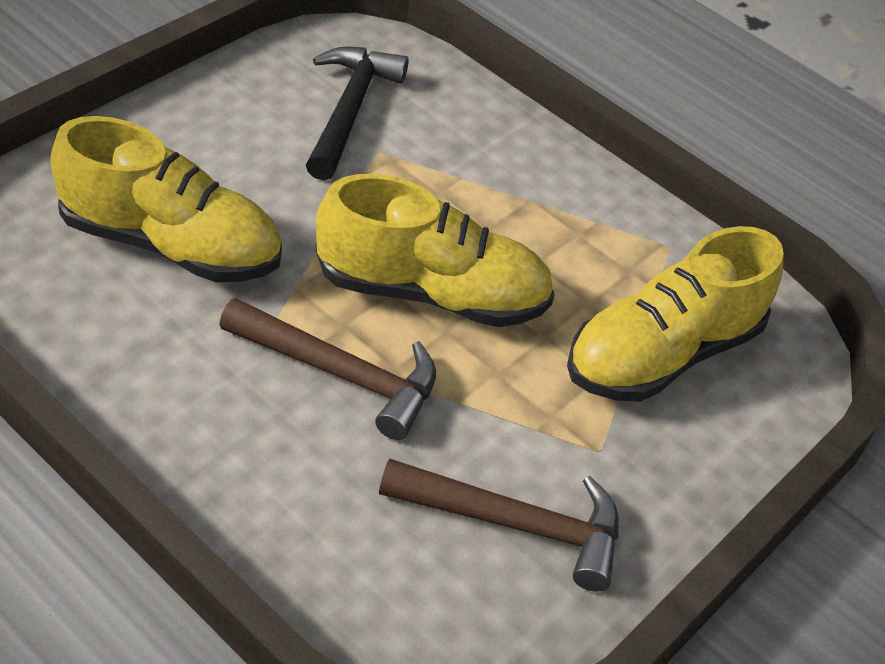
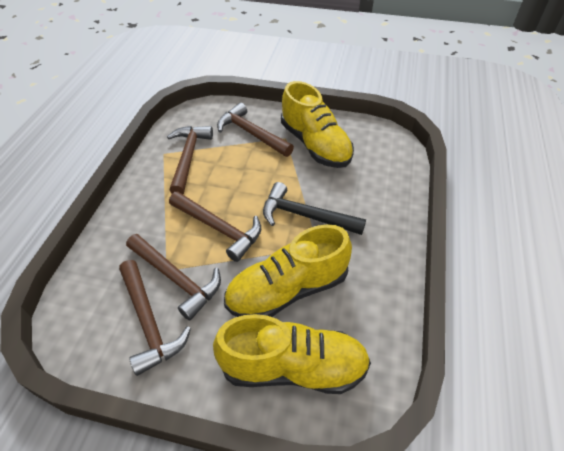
brown hammer: 2 -> 5

